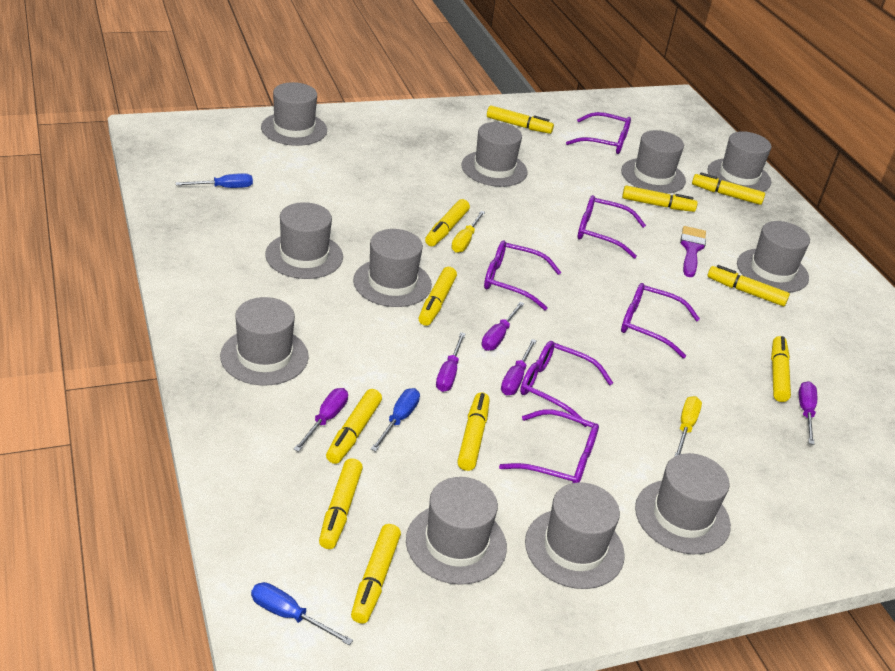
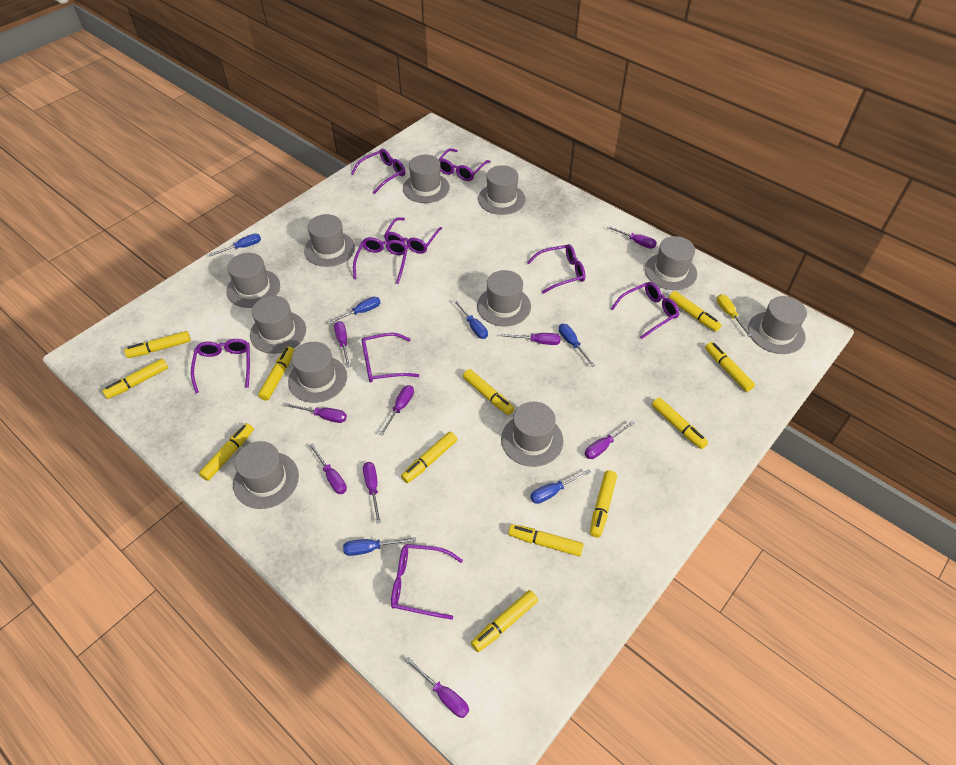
blue screwdriver: 3 -> 6
purple brush: 1 -> 0
purple glasses: 6 -> 9
purple screwdriver: 5 -> 9
yellow marker: 11 -> 12
yellow screwdriver: 2 -> 1

